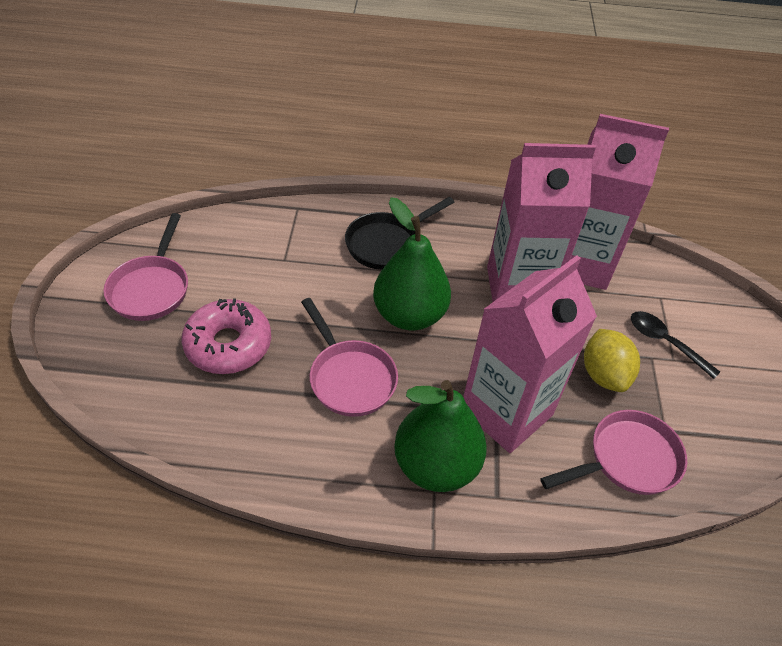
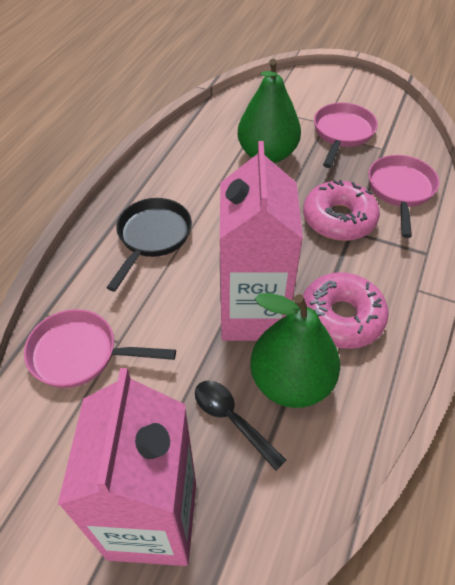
pink carton: 3 -> 2
pink donut: 1 -> 2
yellow lemon: 1 -> 0

